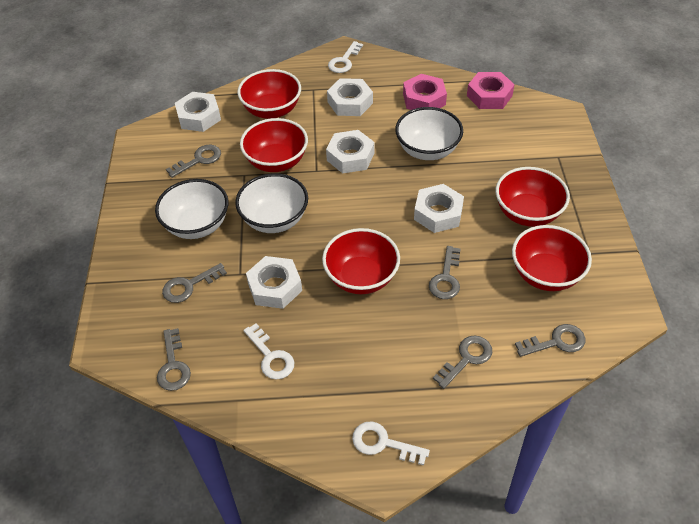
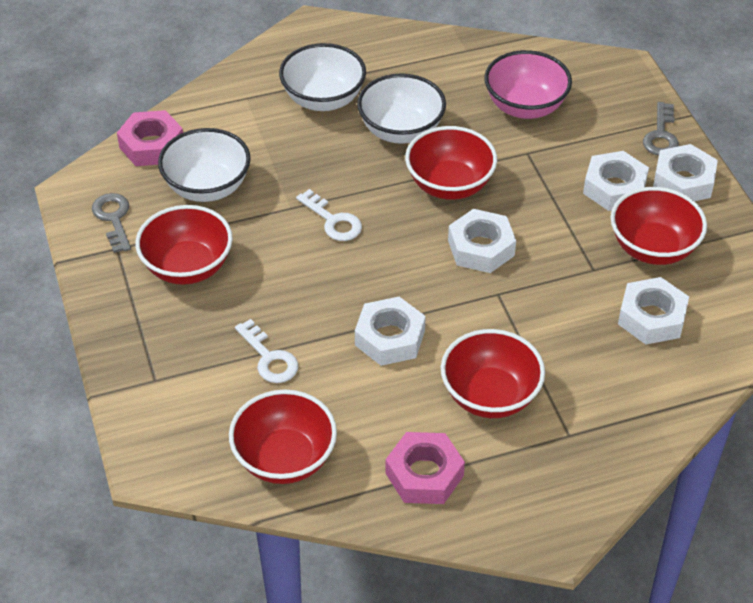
grey key: 6 -> 2
pink bowl: 0 -> 1
white key: 3 -> 2

